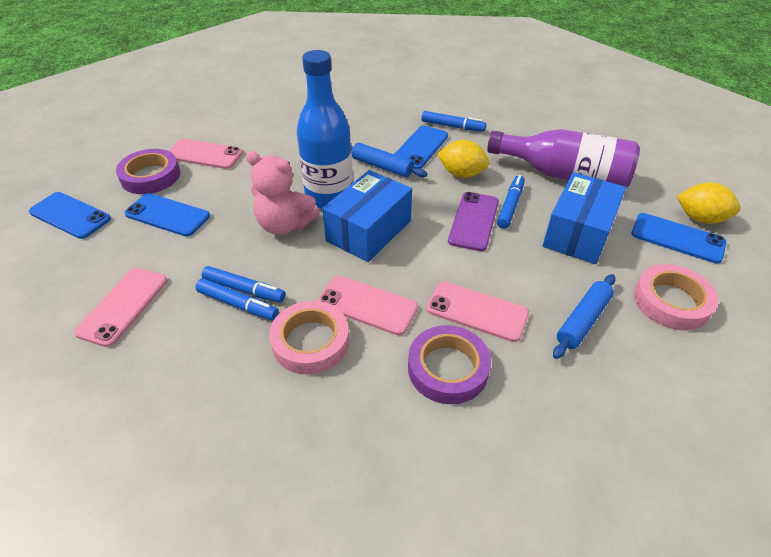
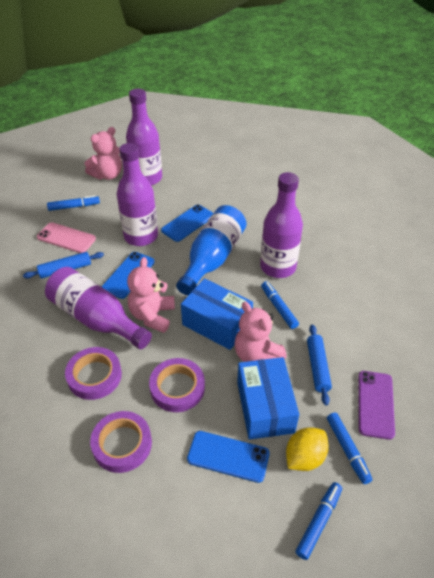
blue phone: 4 -> 3
pink phone: 4 -> 1
pink tape: 2 -> 0
pink teddy bear: 1 -> 3
purple bottle: 1 -> 4
purple tape: 2 -> 3
yellow lemon: 2 -> 1

